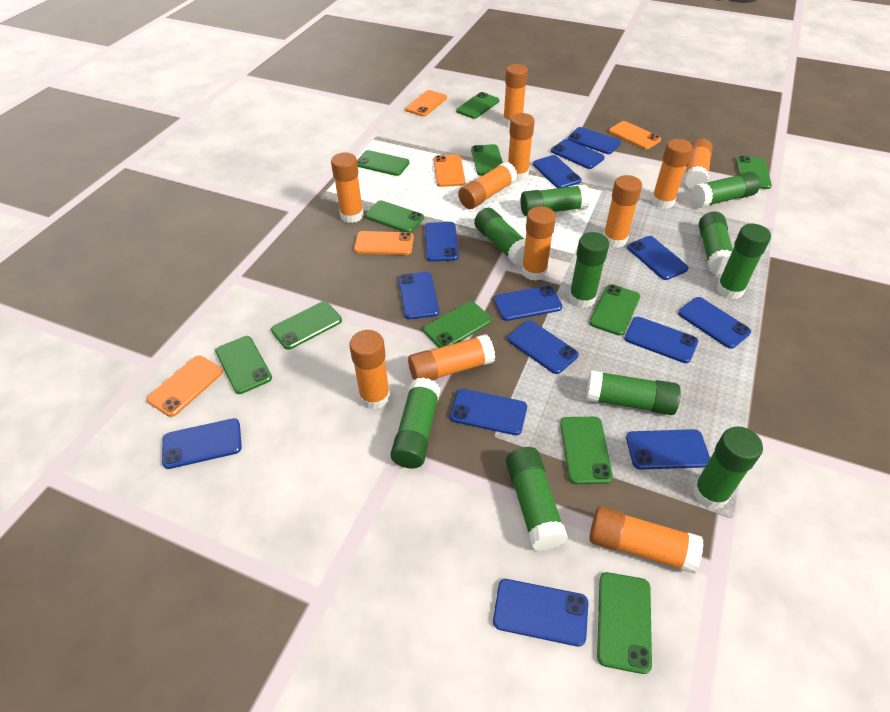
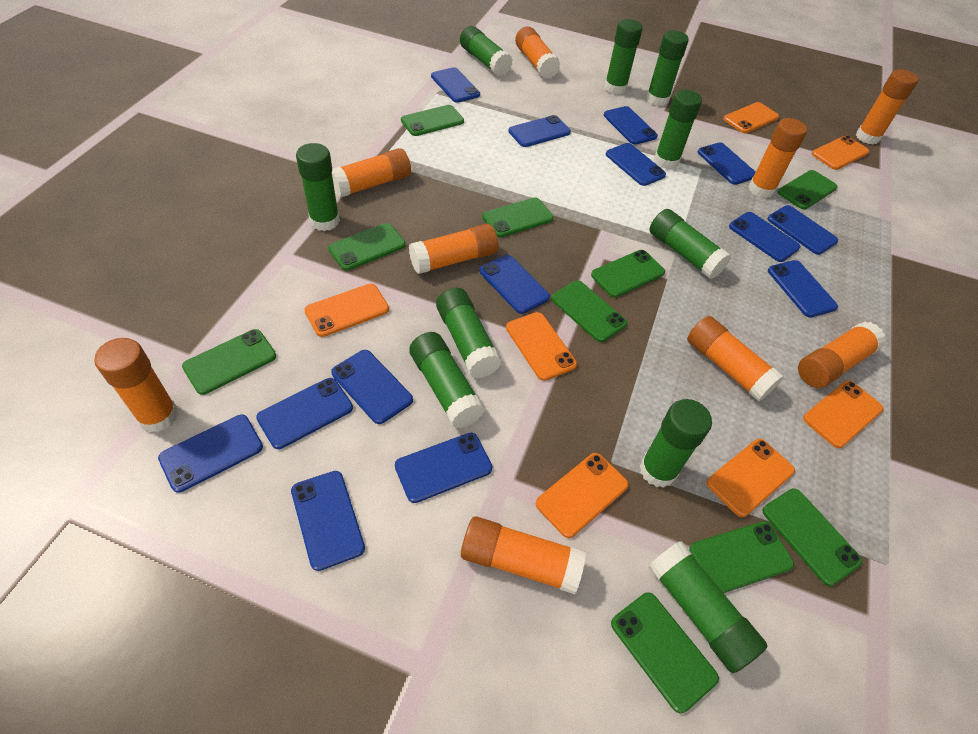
green phone: 11 -> 10
orange glue stick: 11 -> 9
orange phone: 5 -> 7

